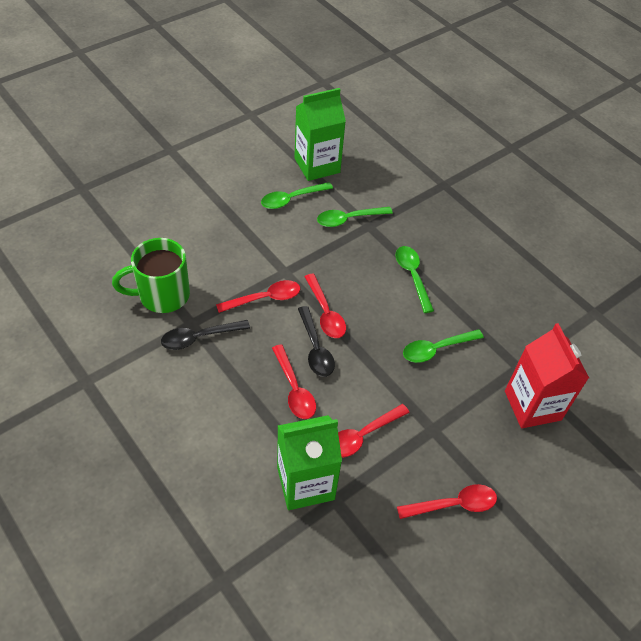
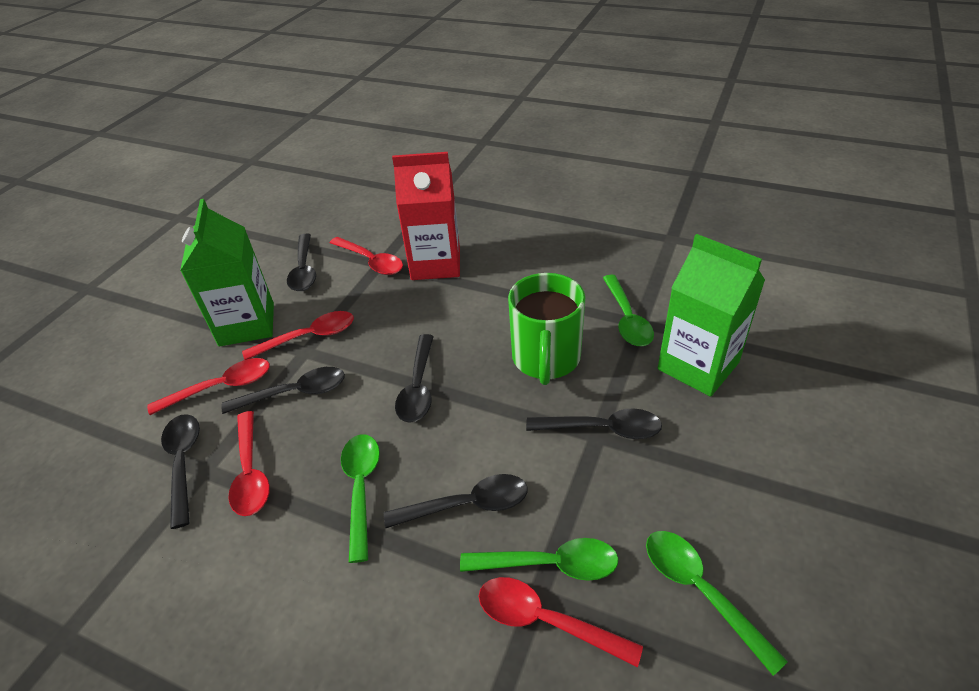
black spoon: 2 -> 6

